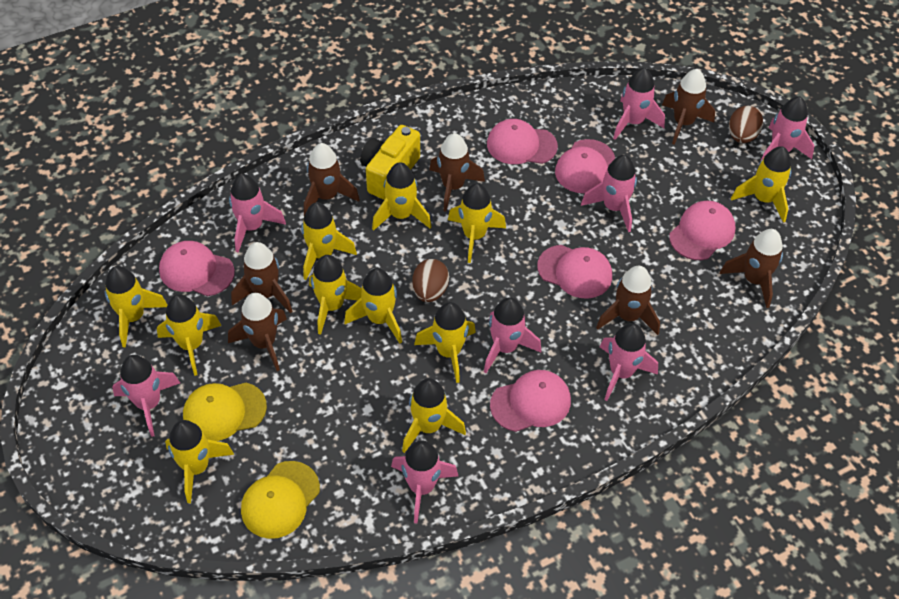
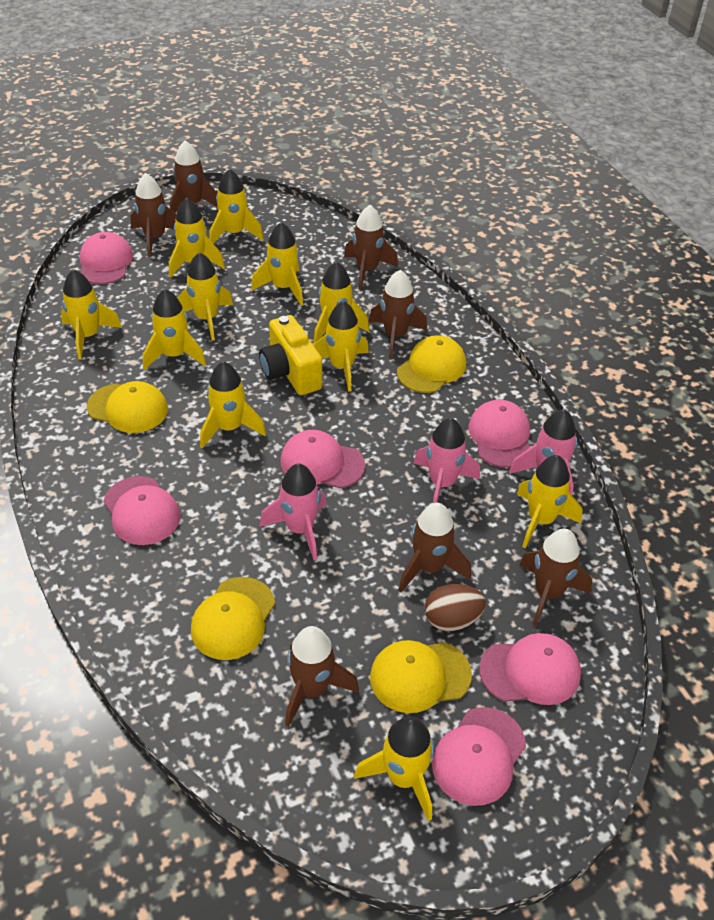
brown egg: 2 -> 1
pink rocket: 8 -> 3
yellow cap: 2 -> 4

